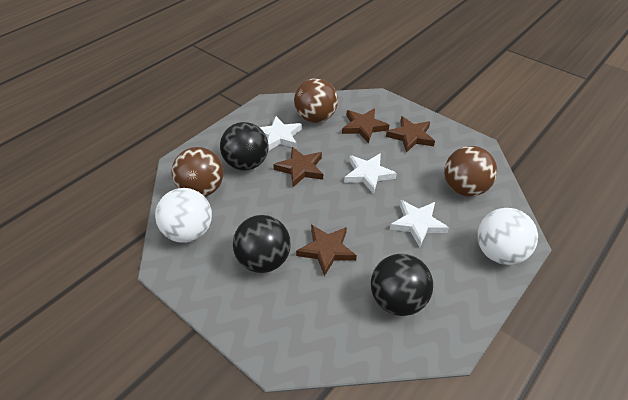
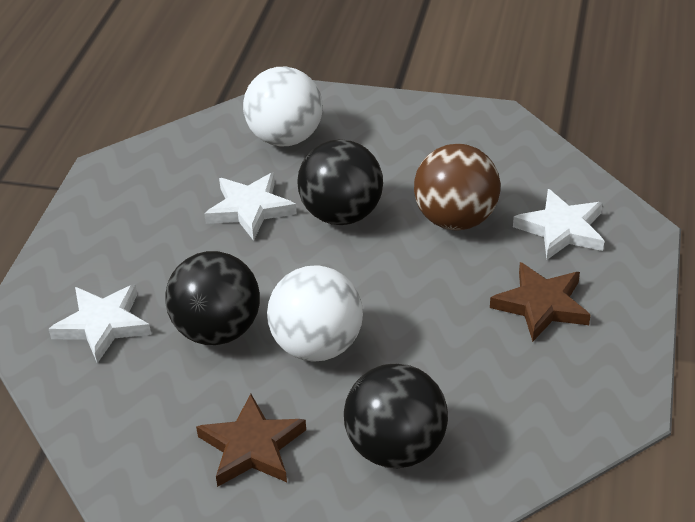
brown ball: 3 -> 1
brown star: 4 -> 2

